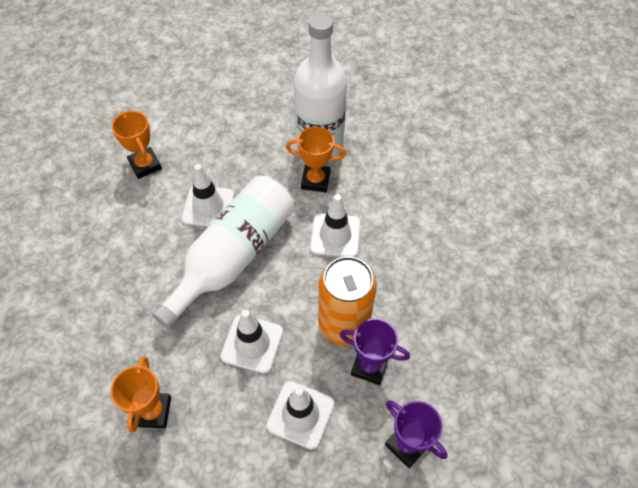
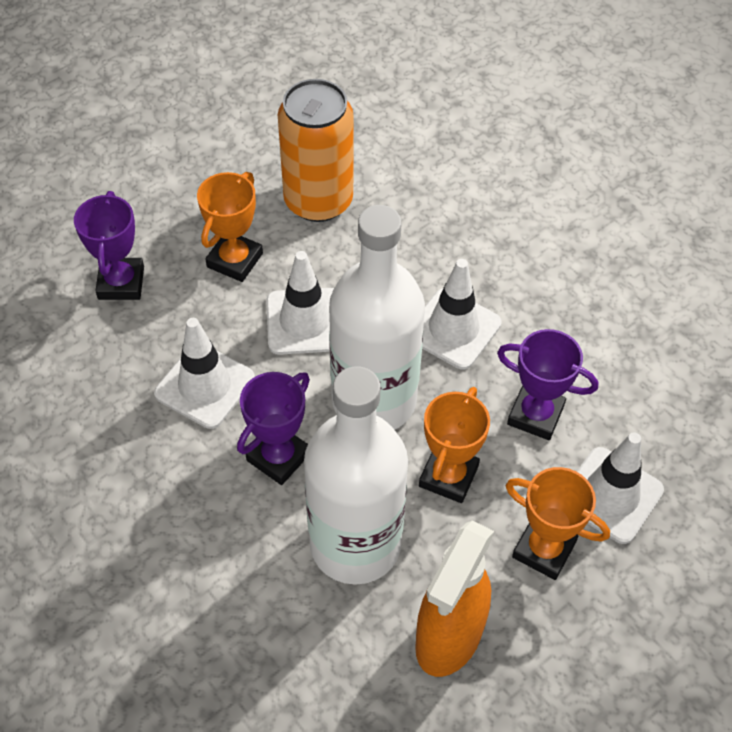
orange spray bottle: 0 -> 1
purple trophy: 2 -> 3

